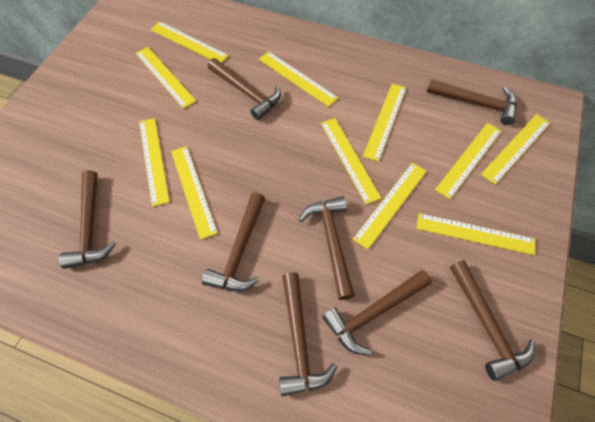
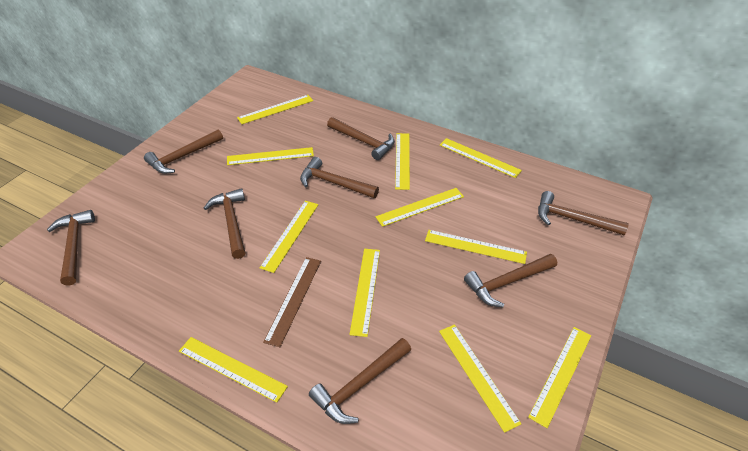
brown ruler: 0 -> 1

